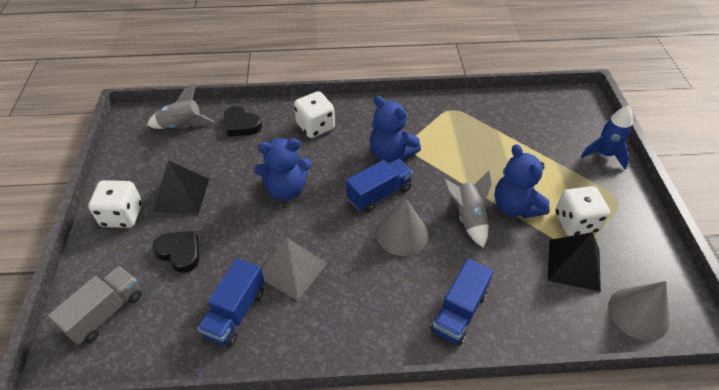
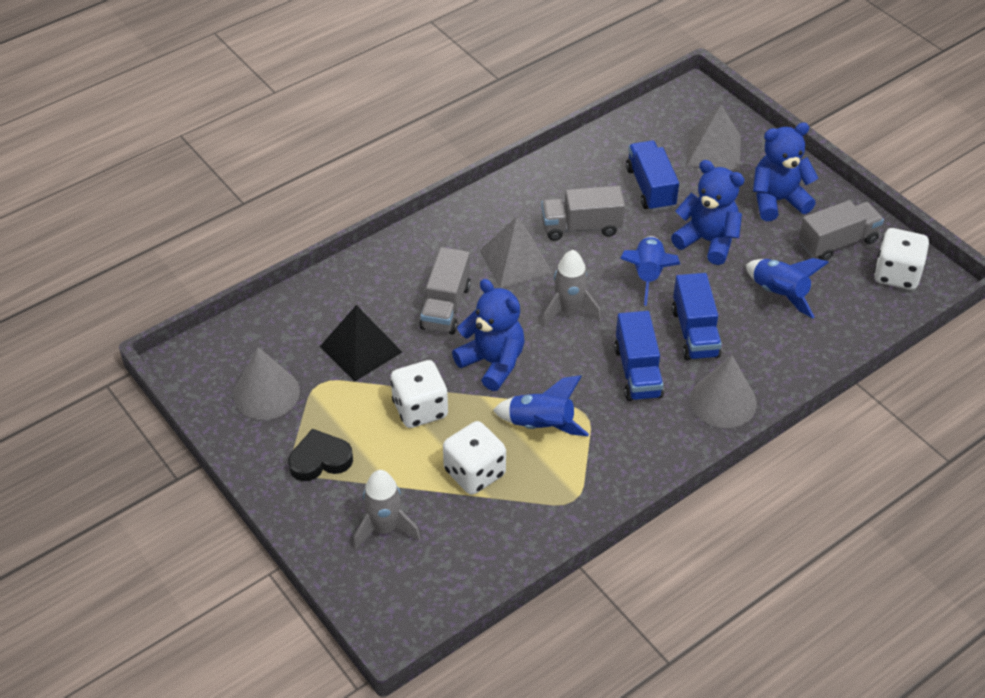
black heart: 2 -> 1
black pyramid: 2 -> 1
blue rocket: 1 -> 3
grey pyramid: 1 -> 2
grey truck: 1 -> 3

